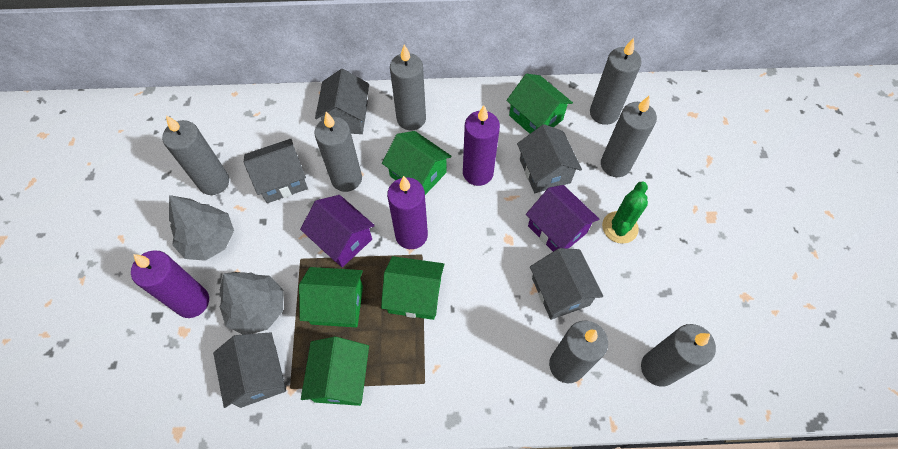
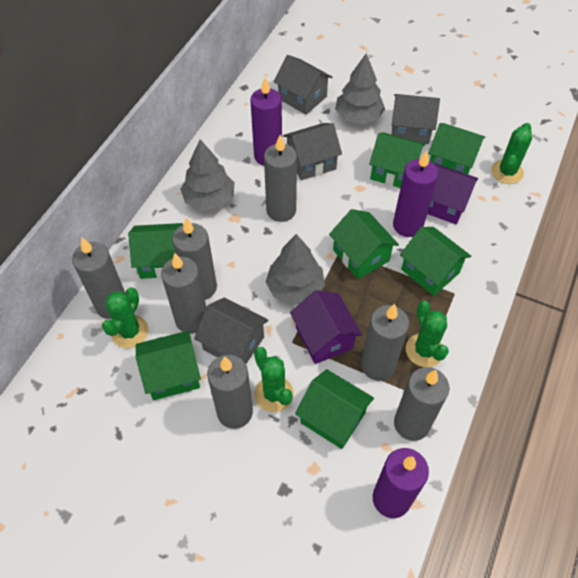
green cactus: 1 -> 4
green house: 5 -> 7
grey house: 5 -> 4
grey tree: 2 -> 3

